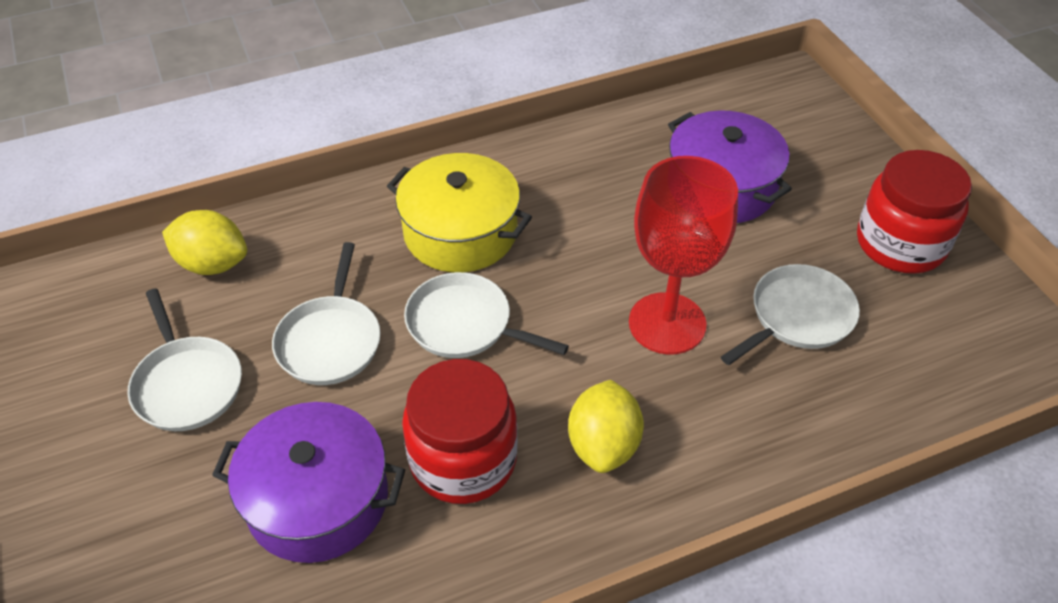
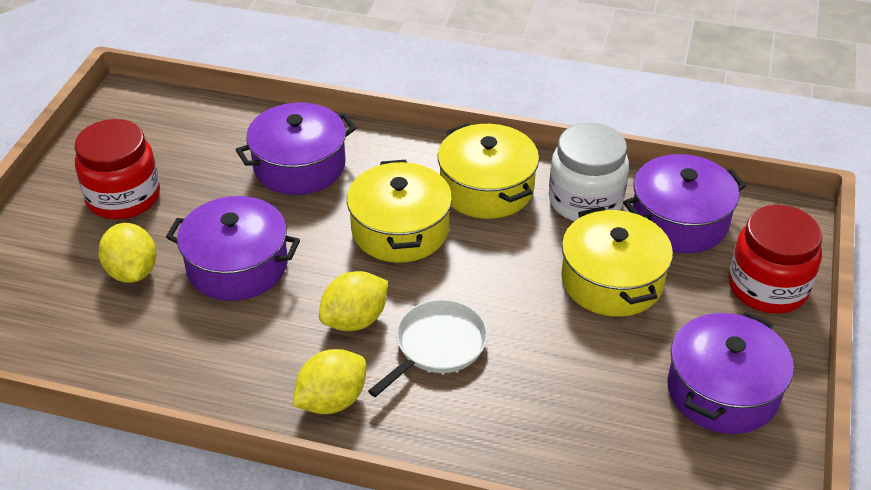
purple pot: 2 -> 4
red goblet: 1 -> 0
white jar: 0 -> 1
white pan: 4 -> 1
yellow lemon: 2 -> 3
yellow pot: 1 -> 3

